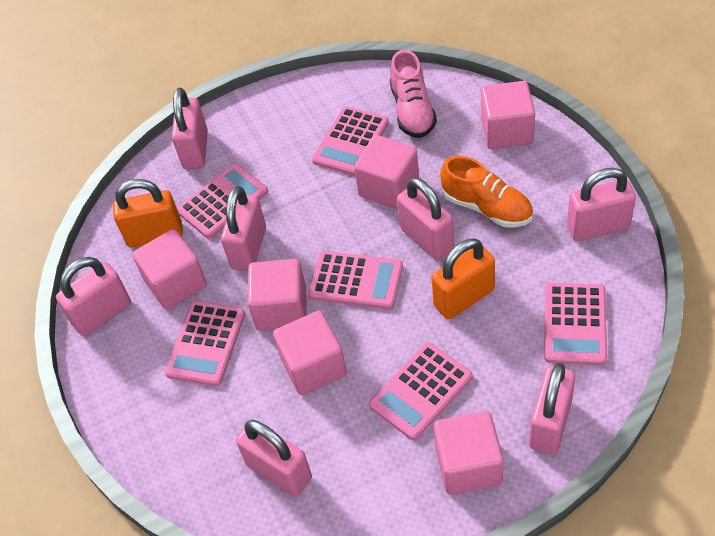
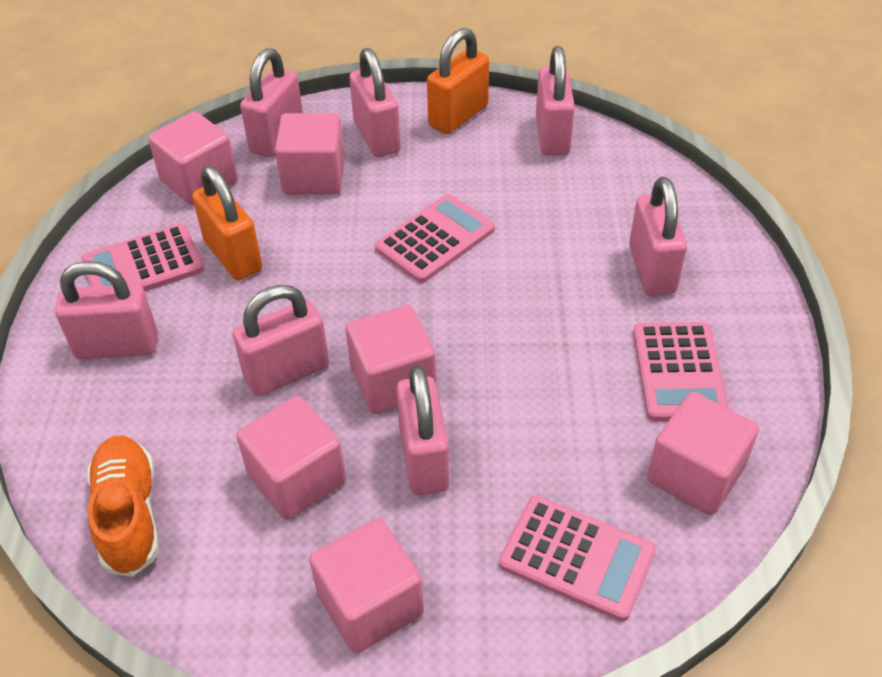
pink calculator: 6 -> 4
pink shoe: 1 -> 0

